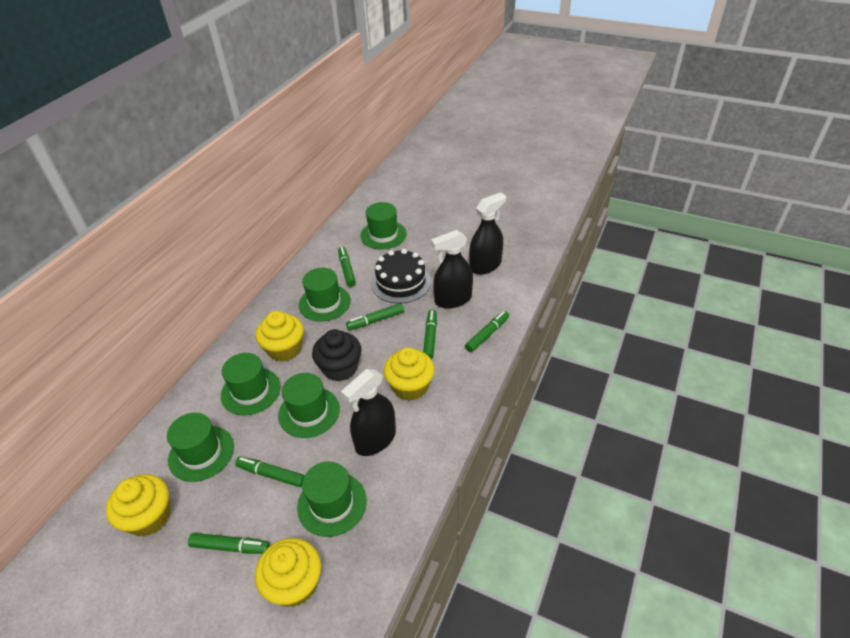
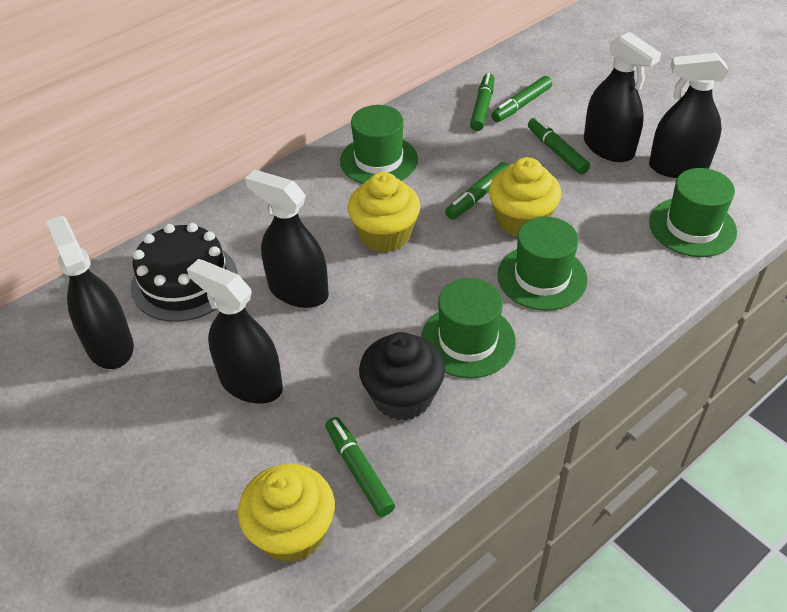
black spray bottle: 3 -> 5
green hat: 6 -> 4
green marker: 6 -> 5
yellow cupcake: 4 -> 3

